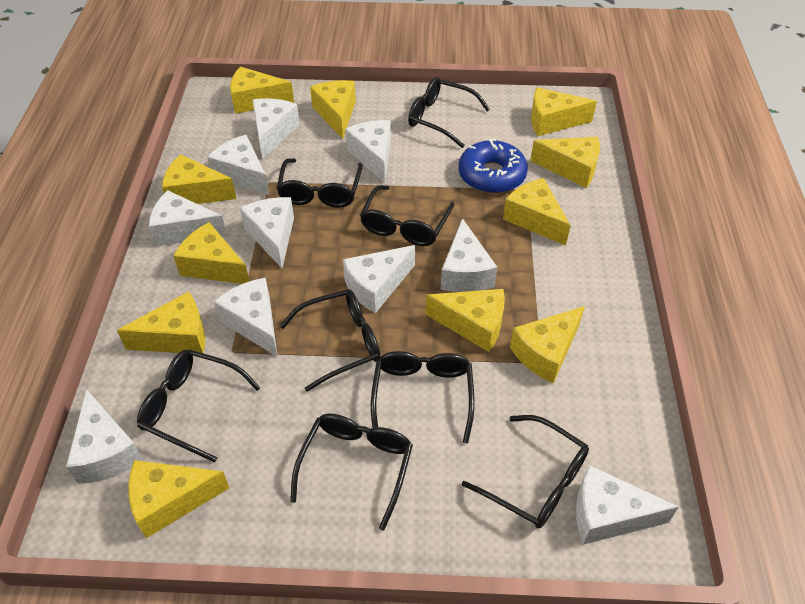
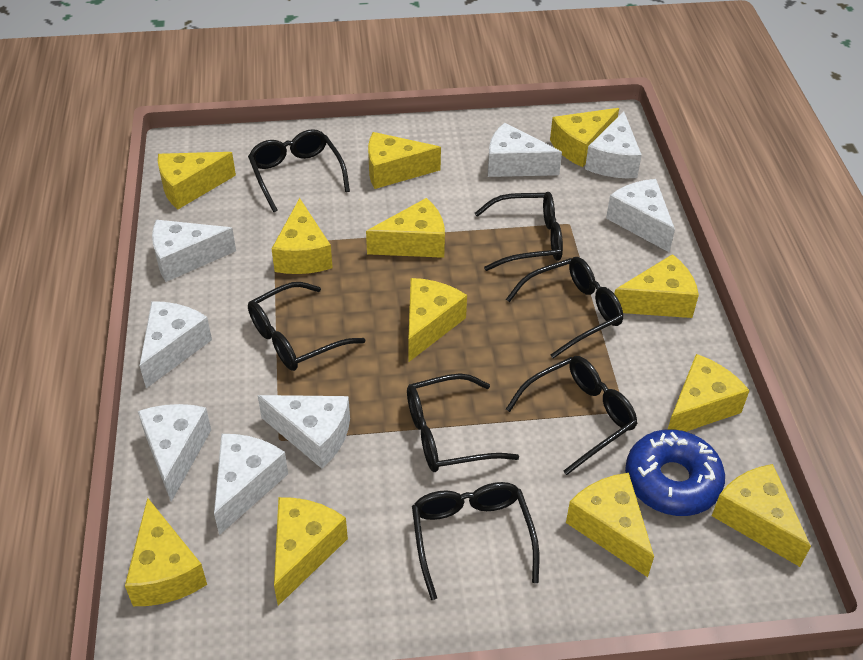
black glasses: 8 -> 7
white cheese: 10 -> 8
yellow cheese: 11 -> 12

